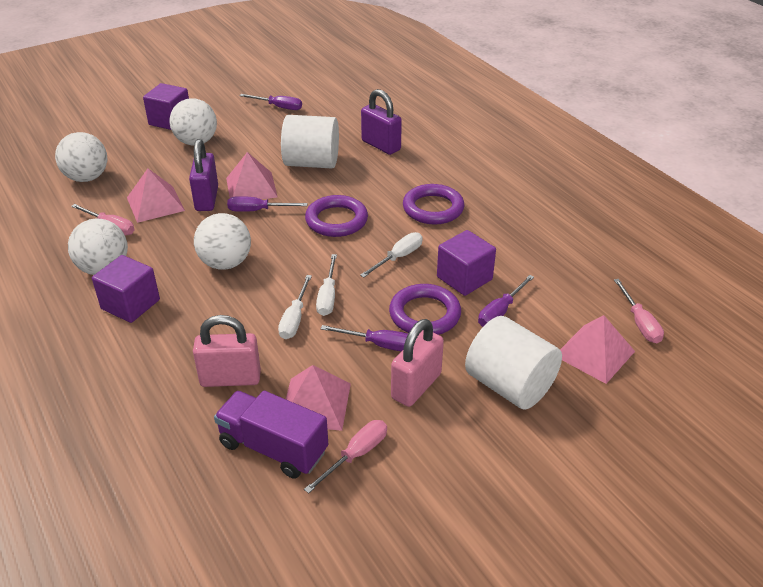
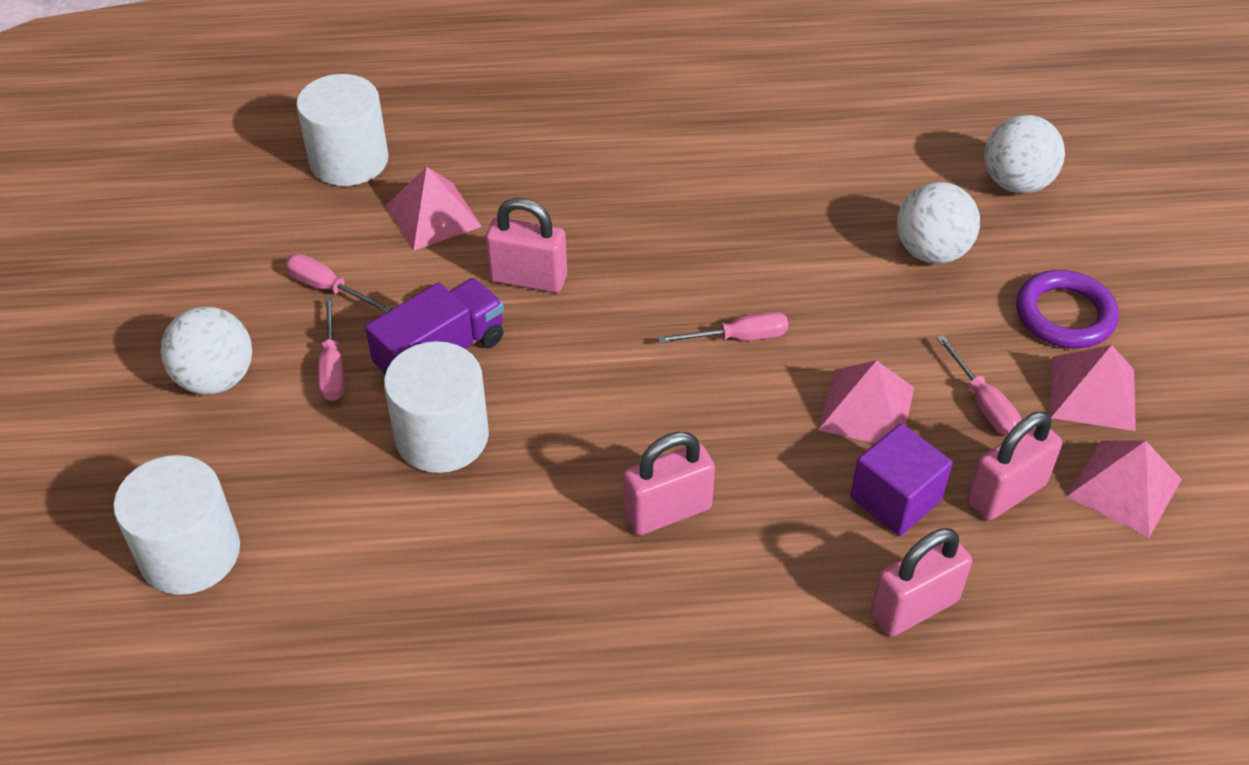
pink padlock: 2 -> 4
pink screwdriver: 3 -> 4
purple cube: 3 -> 1
purple padlock: 2 -> 0
purple ring: 3 -> 1
purple screwdriver: 4 -> 0
white ball: 4 -> 3
white cylinder: 2 -> 3
white screwdriver: 3 -> 0

